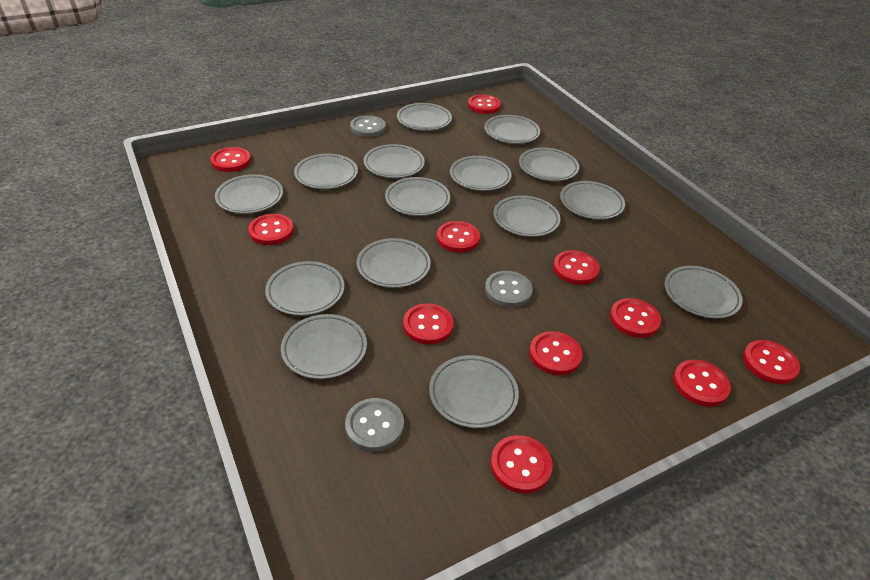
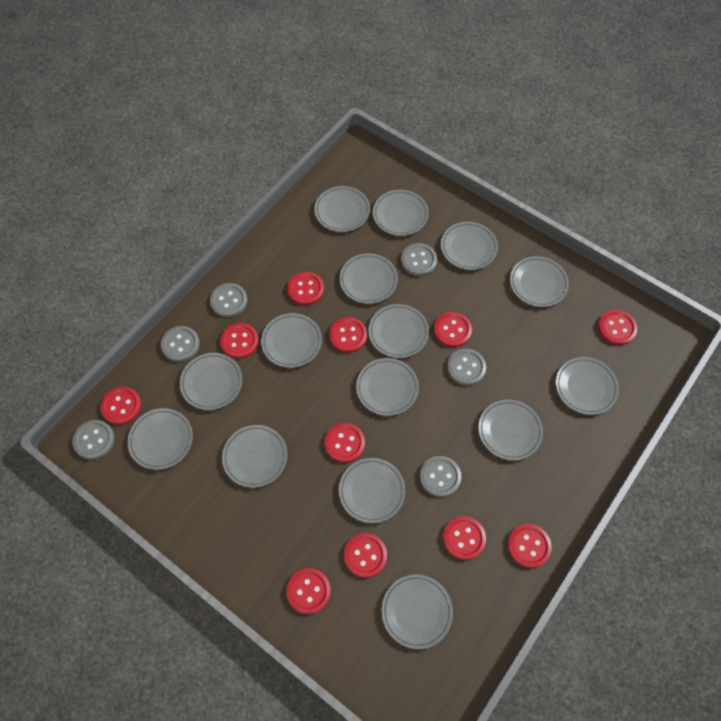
grey button: 3 -> 6

